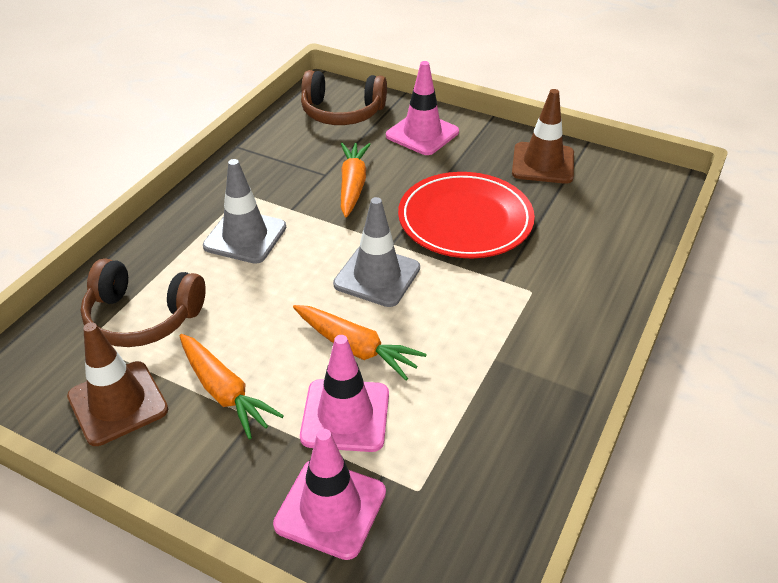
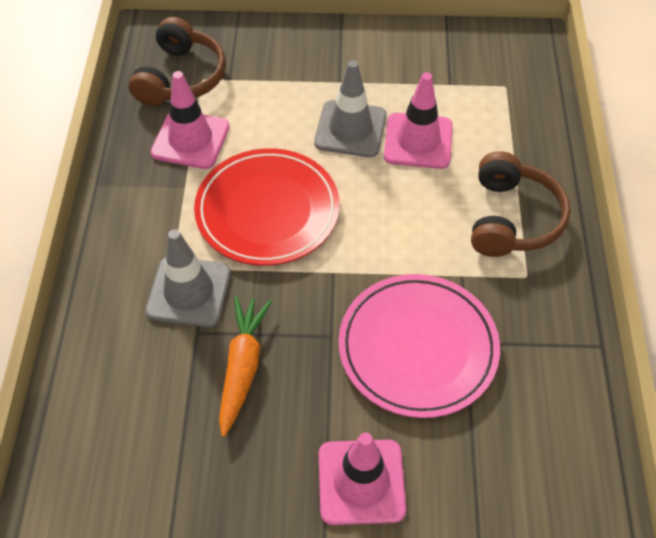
brown traffic cone: 2 -> 0
orange carrot: 3 -> 1
pink plate: 0 -> 1

